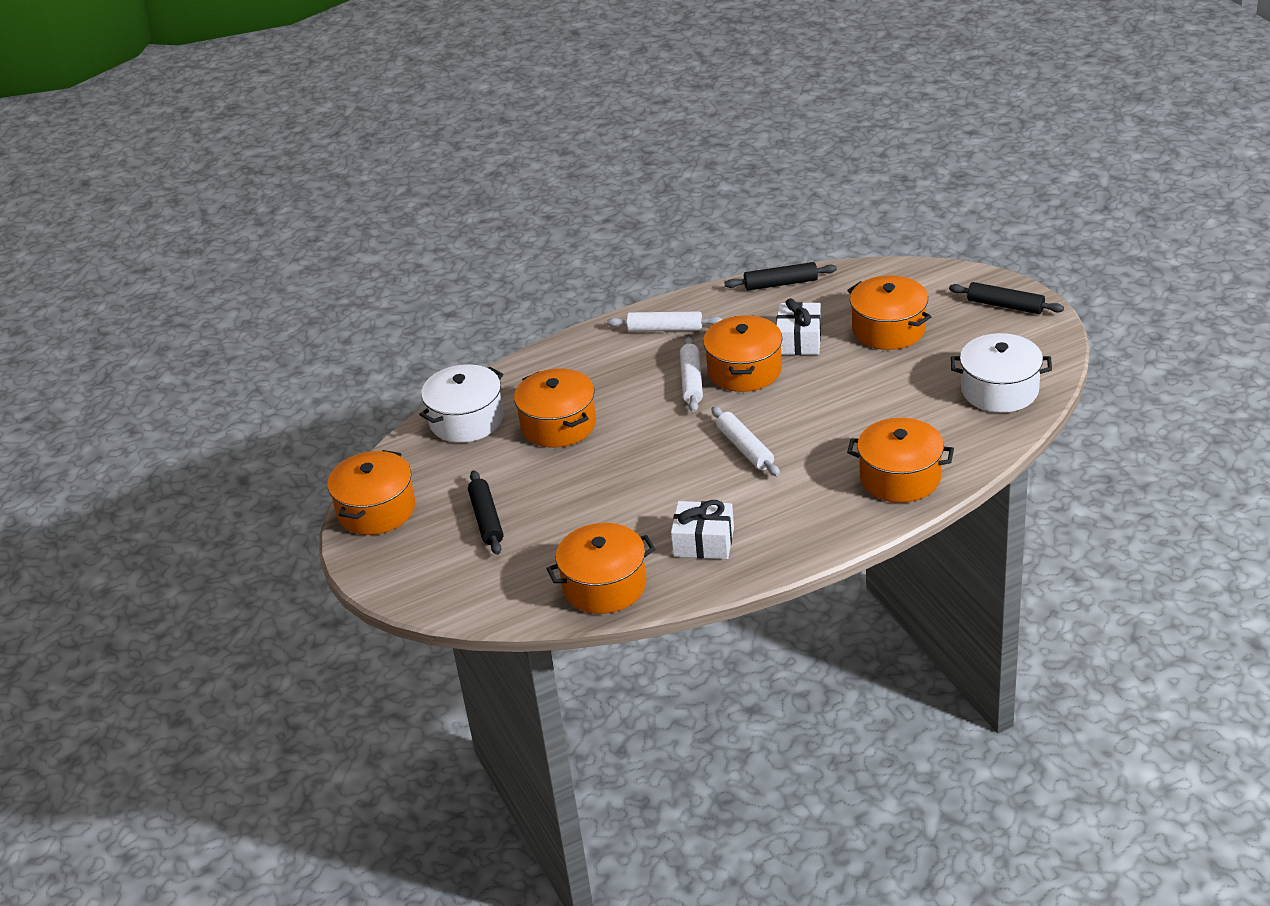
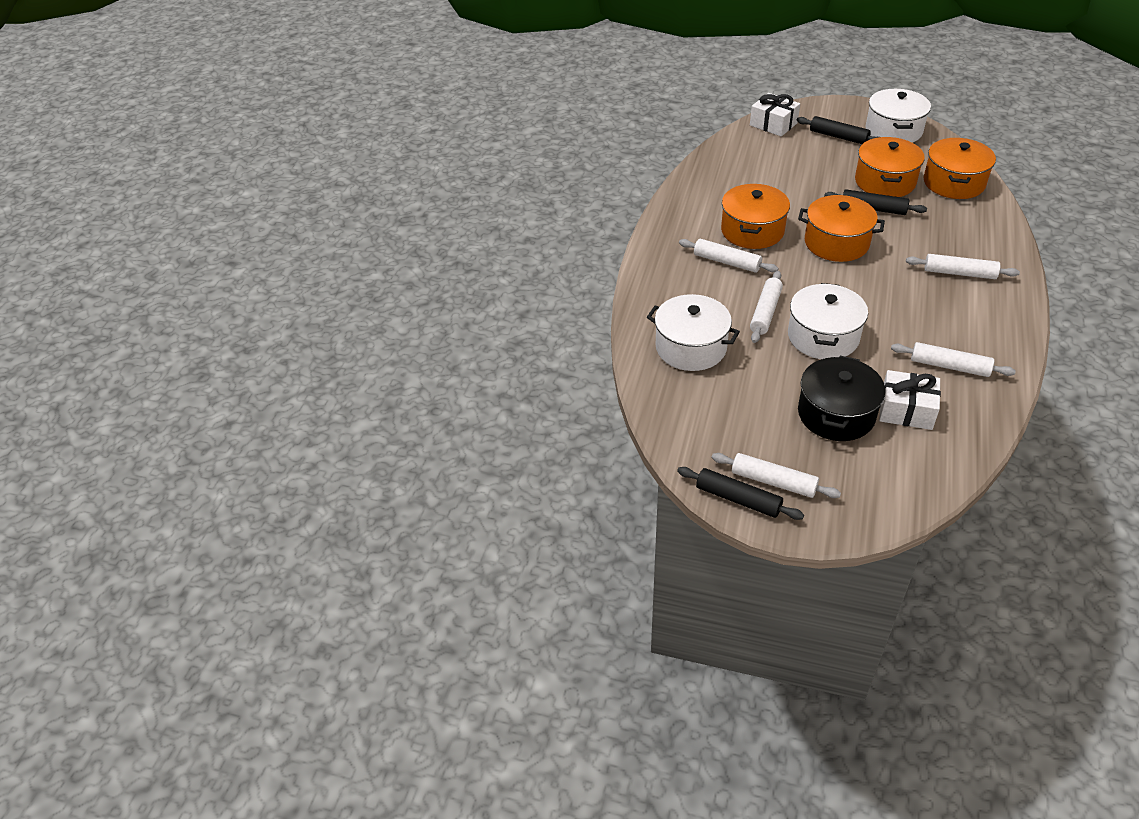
black pot: 0 -> 1
orange pot: 6 -> 4
white pot: 2 -> 3
white rolling pin: 3 -> 5

